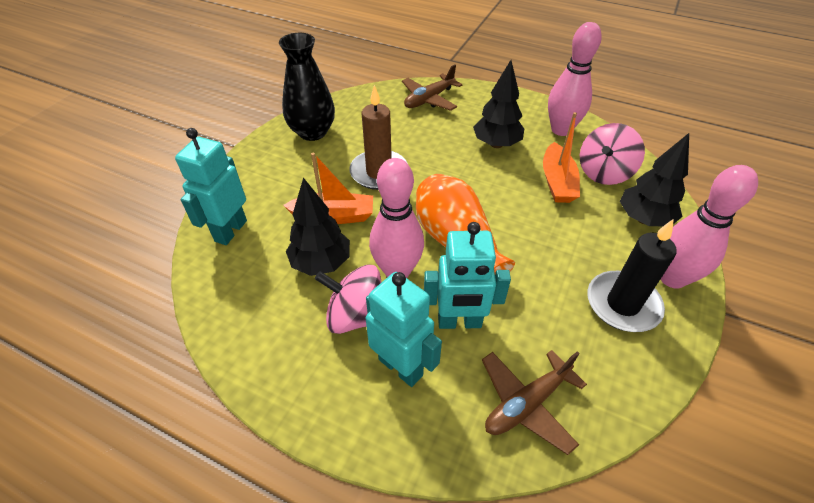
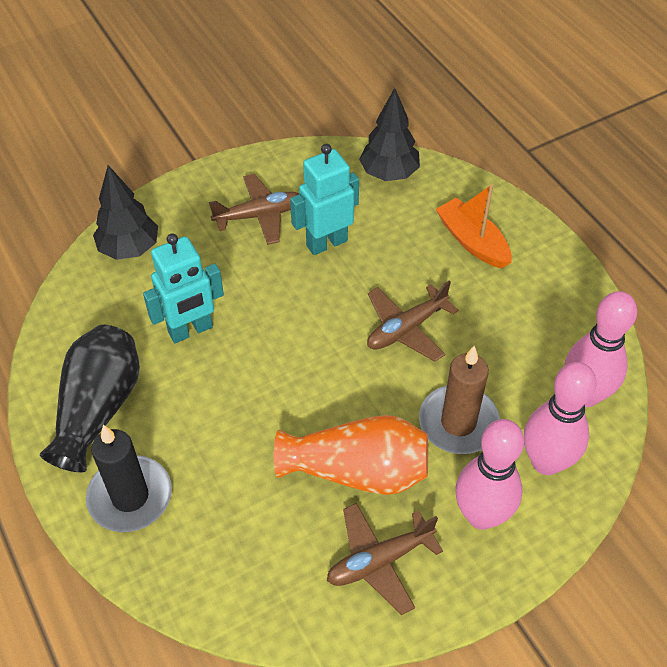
black tree: 3 -> 2
brown plane: 2 -> 3
orange boat: 2 -> 1
pink spinning top: 2 -> 0
turquoise robot: 3 -> 2

